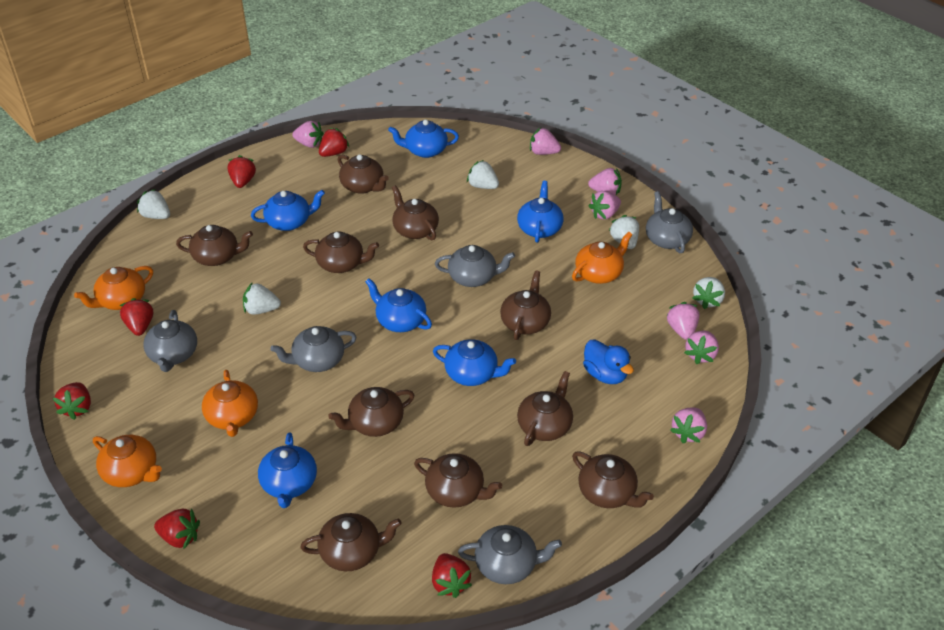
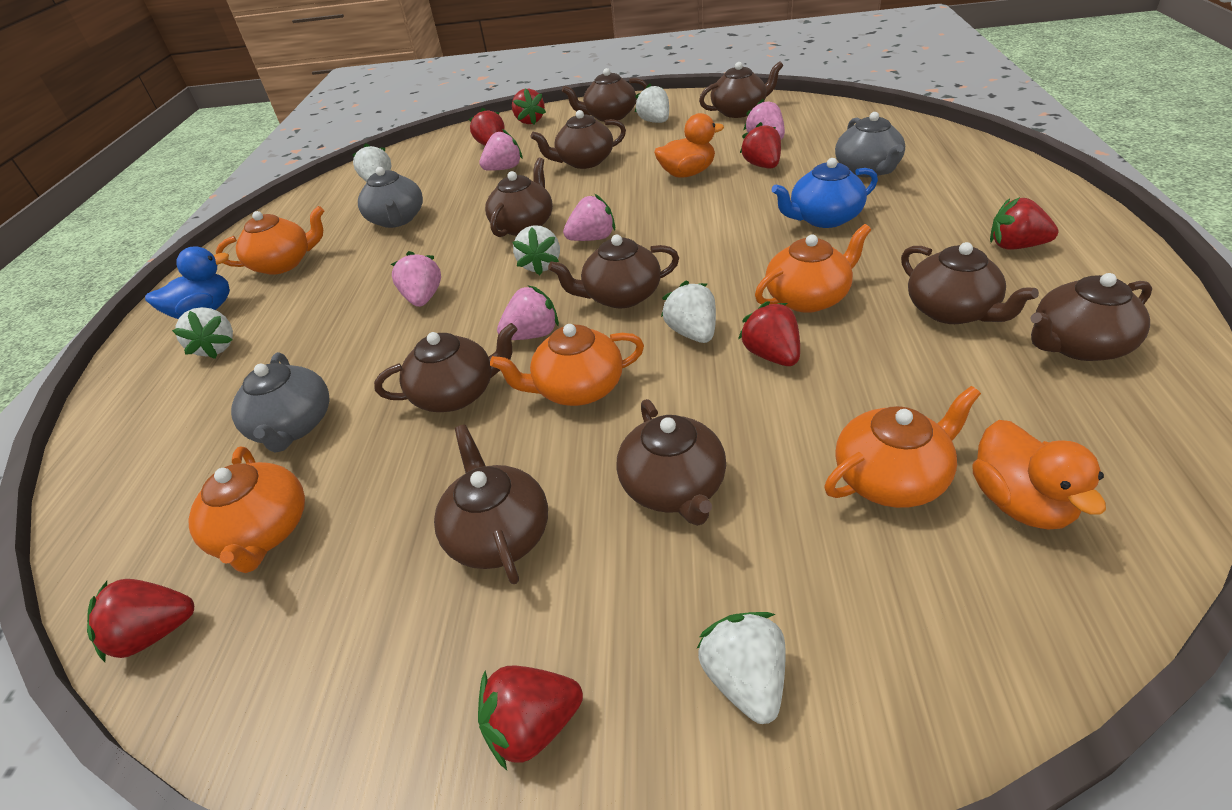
blue teapot: 6 -> 1
grey teapot: 5 -> 3
orange duck: 0 -> 2
orange teapot: 4 -> 5
pink strawberry: 7 -> 5
red strawberry: 6 -> 7
white strawberry: 5 -> 6

